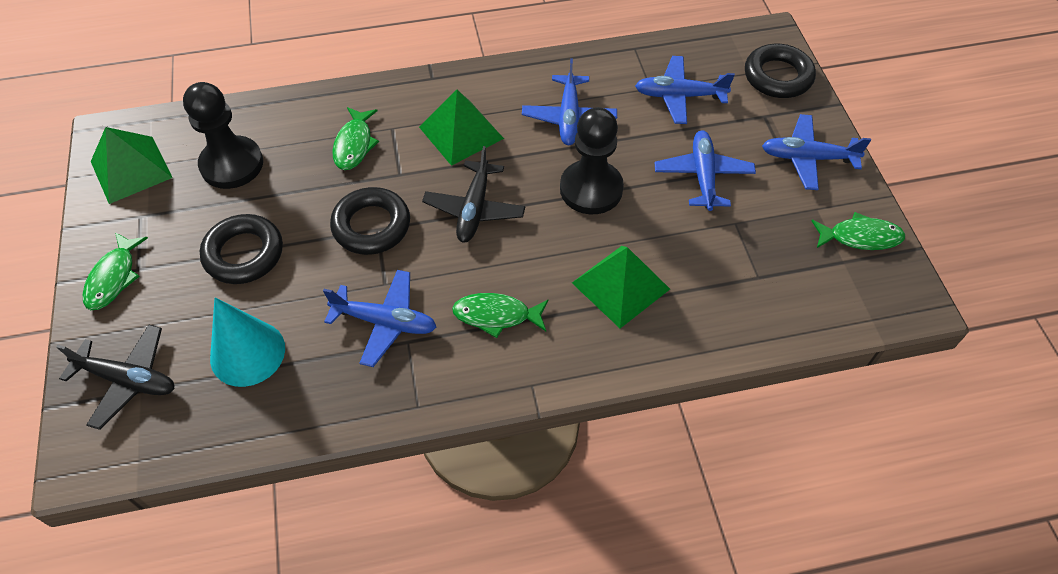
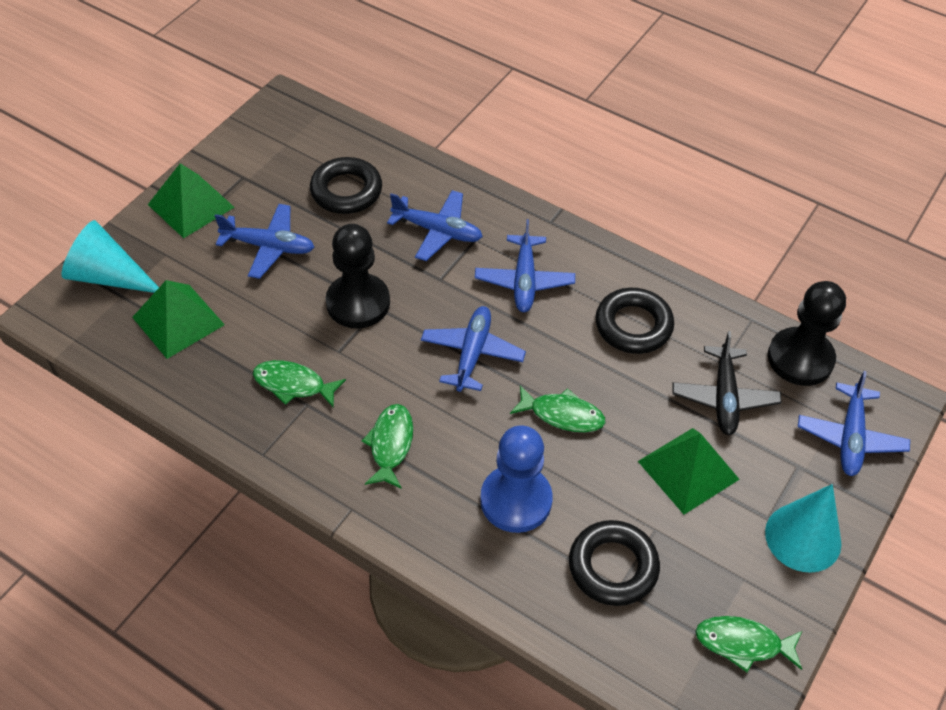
black plane: 2 -> 1
blue pawn: 0 -> 1
turquoise cone: 1 -> 2

